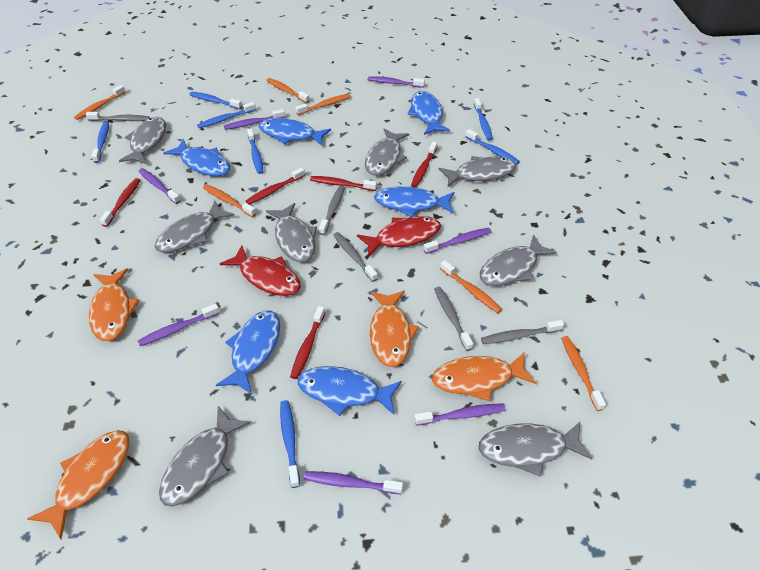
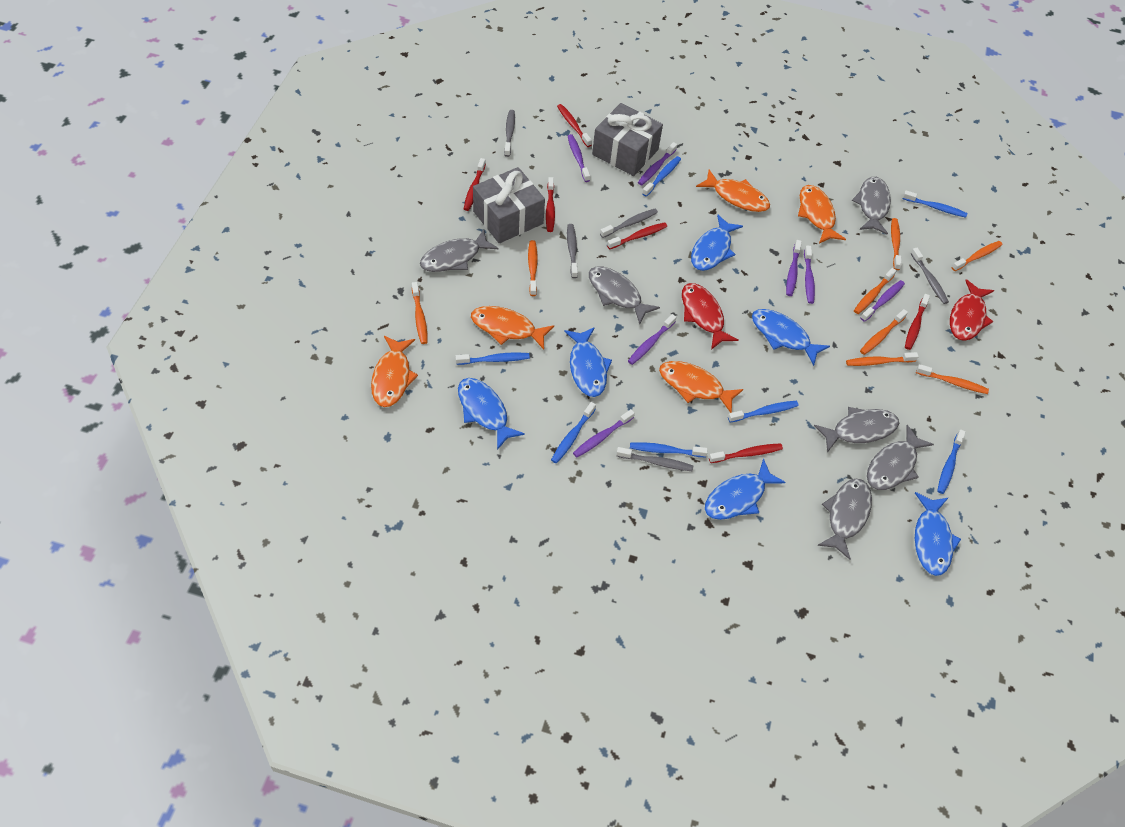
grey fish: 8 -> 6
grey gift: 0 -> 2
orange fish: 4 -> 5
orange toothbrush: 6 -> 8
red toothbrush: 5 -> 6

